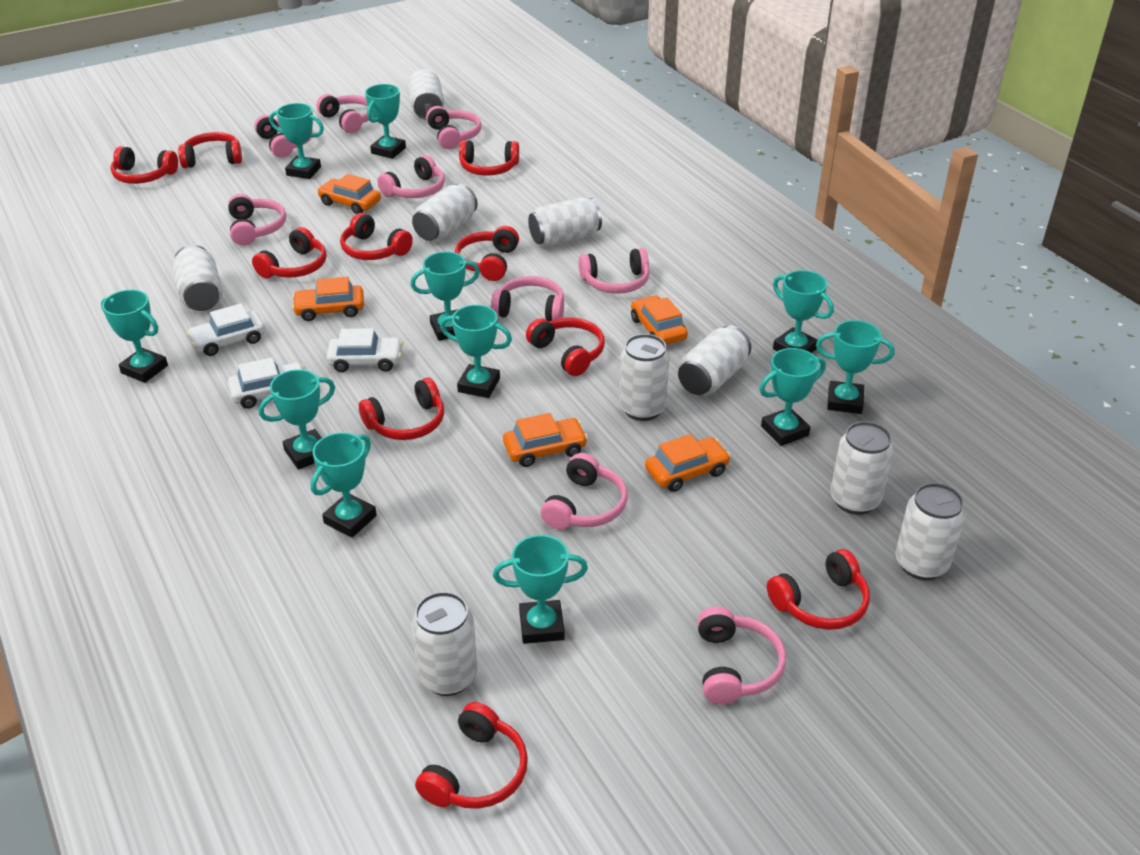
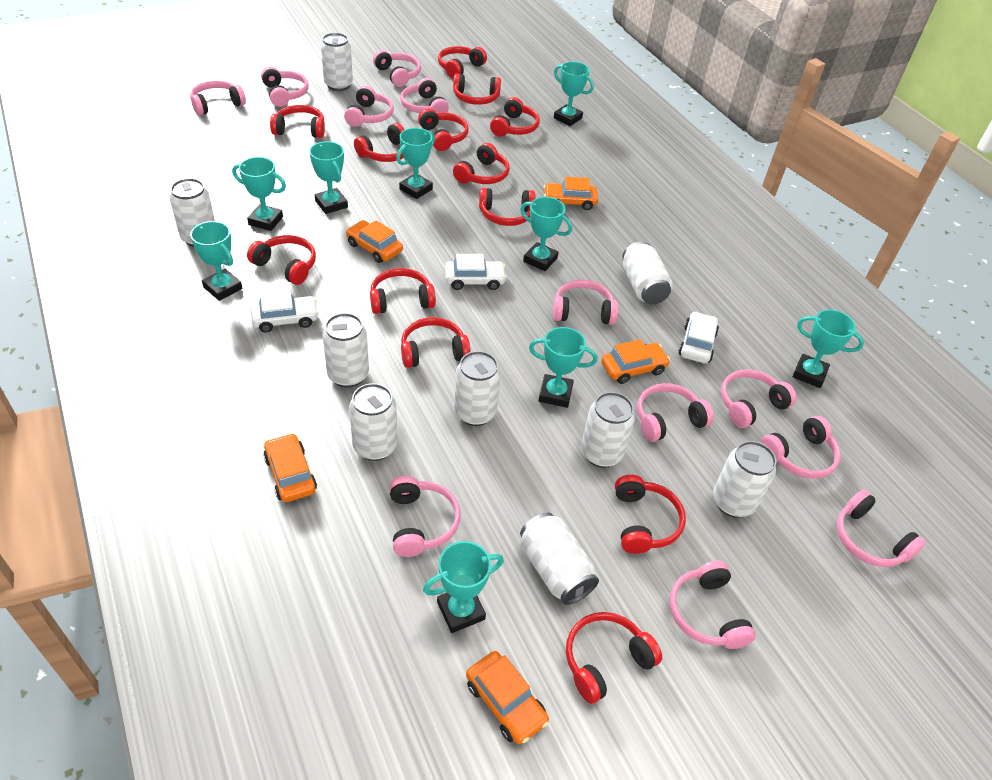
pink headphones: 9 -> 12
red headphones: 10 -> 13
turquoise trophy: 11 -> 9

